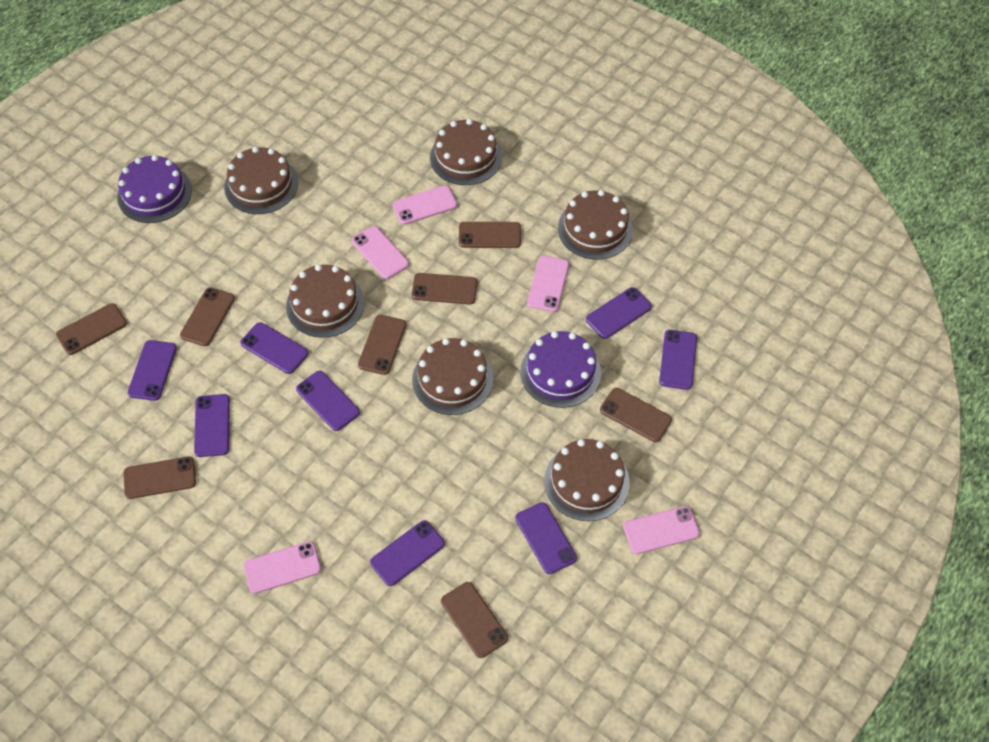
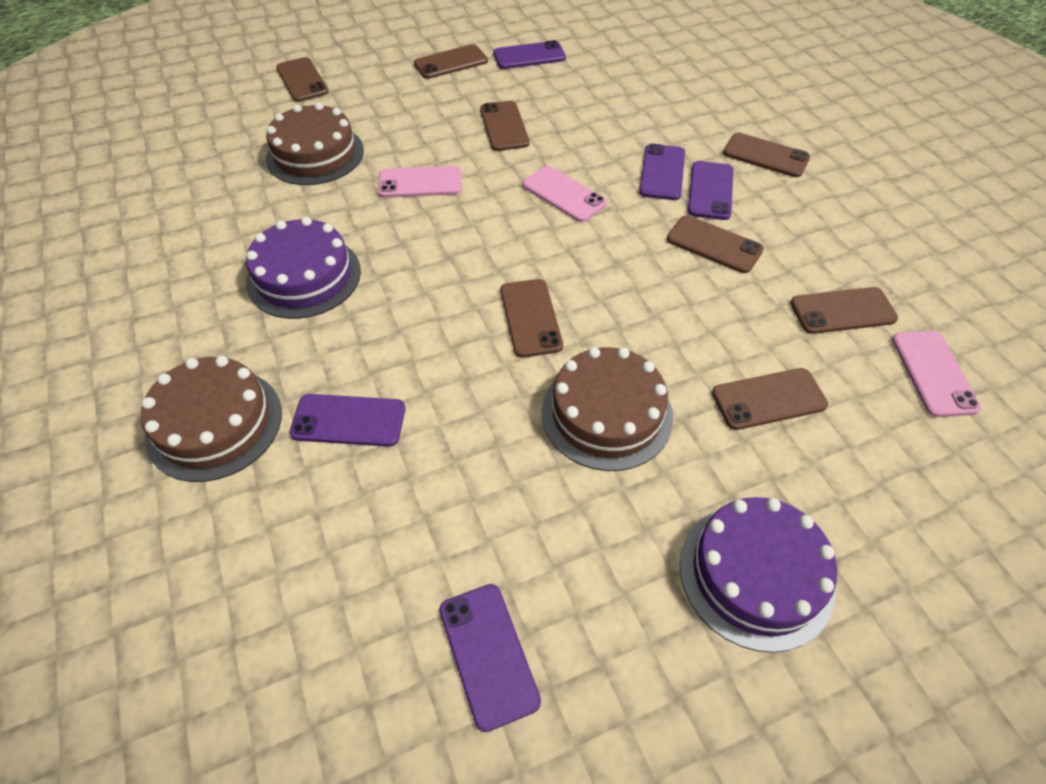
brown cake: 6 -> 3
pink phone: 5 -> 3
purple phone: 8 -> 5

